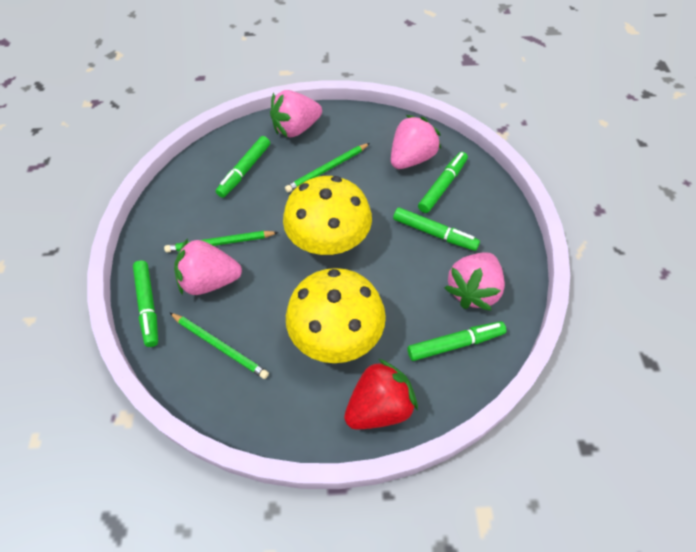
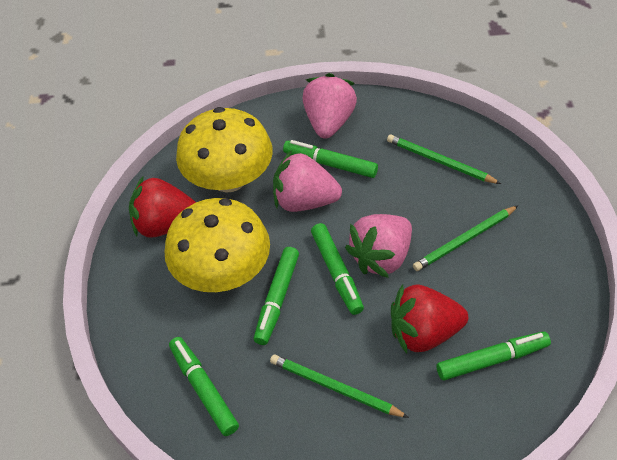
pink strawberry: 4 -> 3
red strawberry: 1 -> 2

